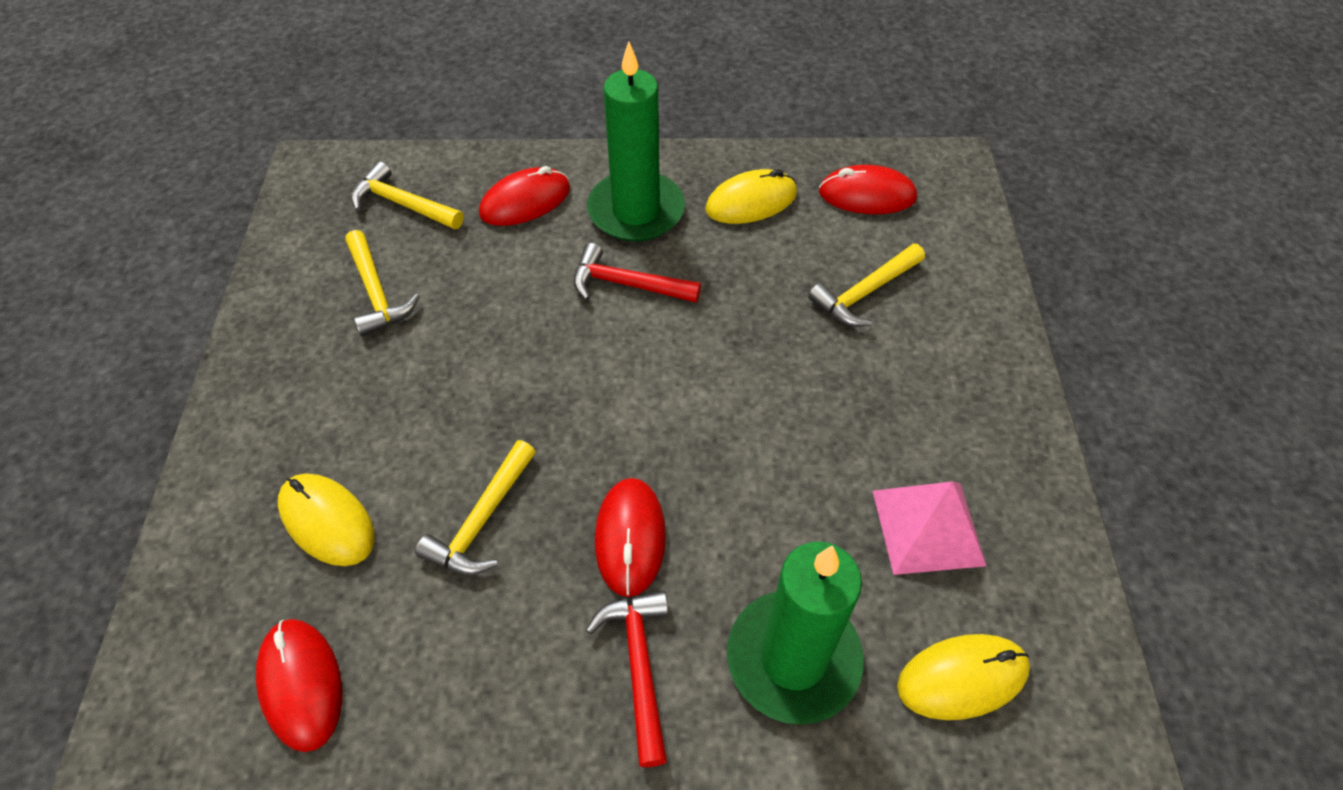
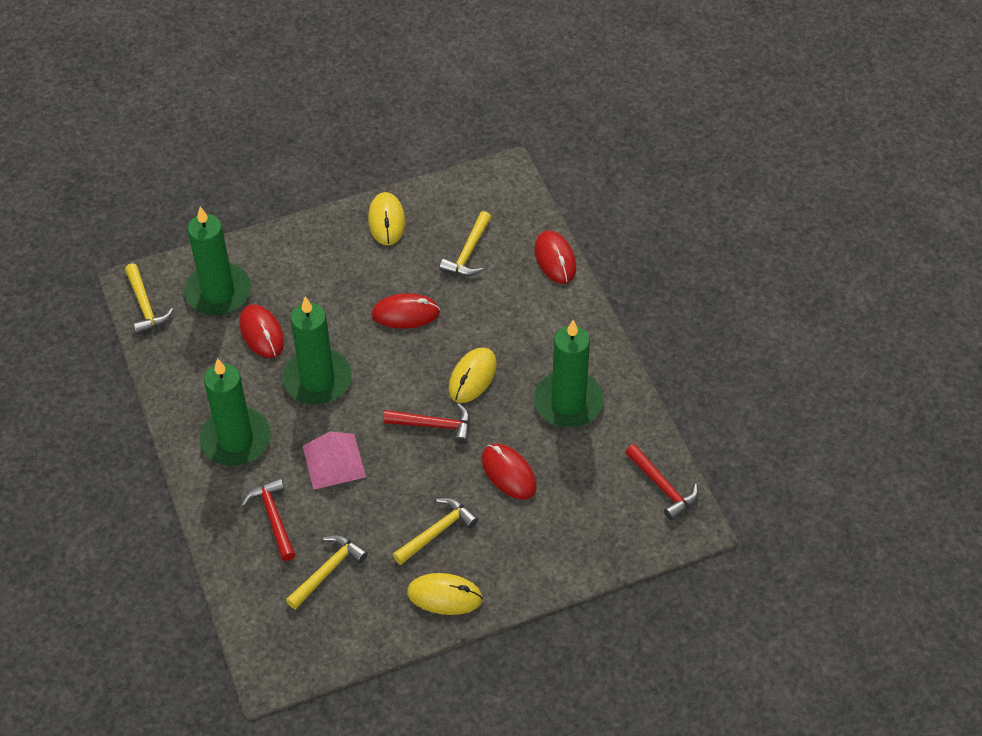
green candle: 2 -> 4
red hammer: 2 -> 3

